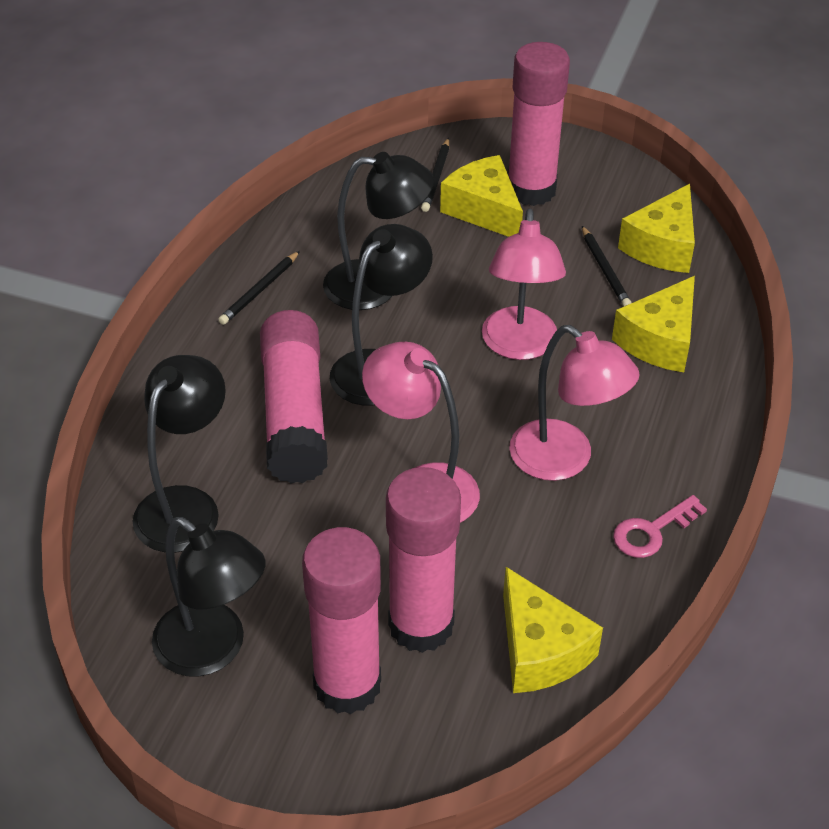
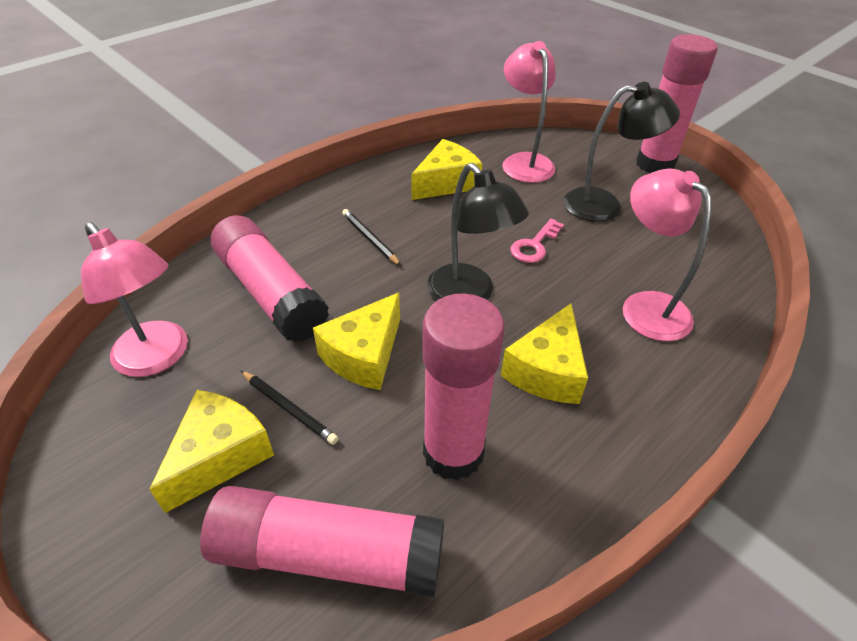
black lamp: 4 -> 2
black pencil: 3 -> 2

